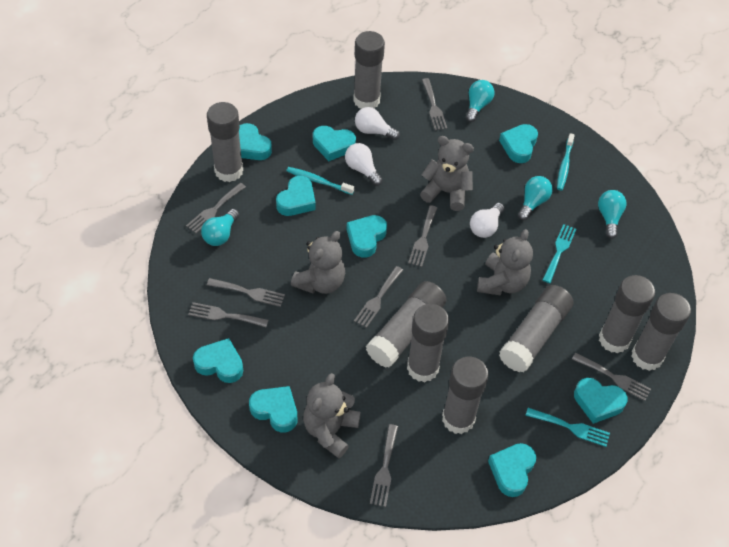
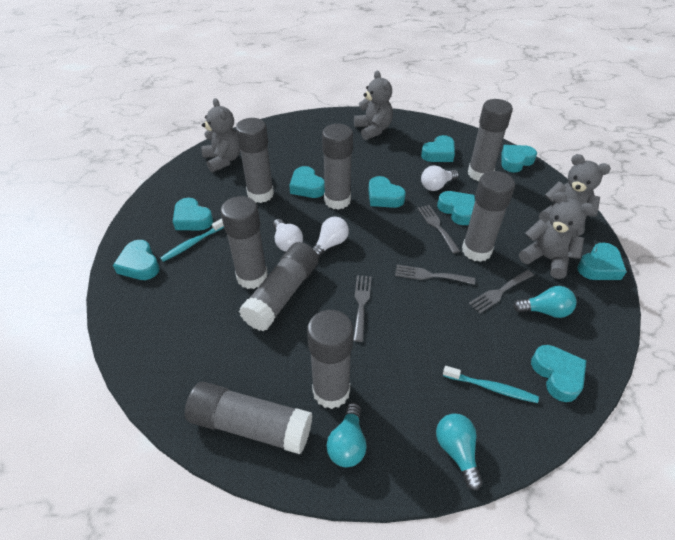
grey fork: 8 -> 4
turquoise fork: 2 -> 0
turquoise light bulb: 4 -> 3

